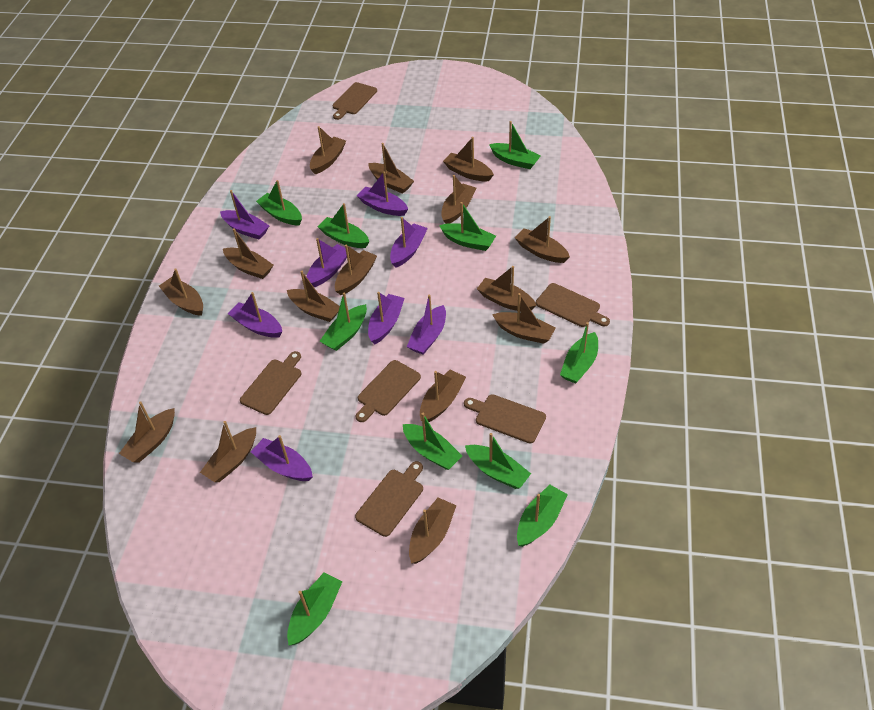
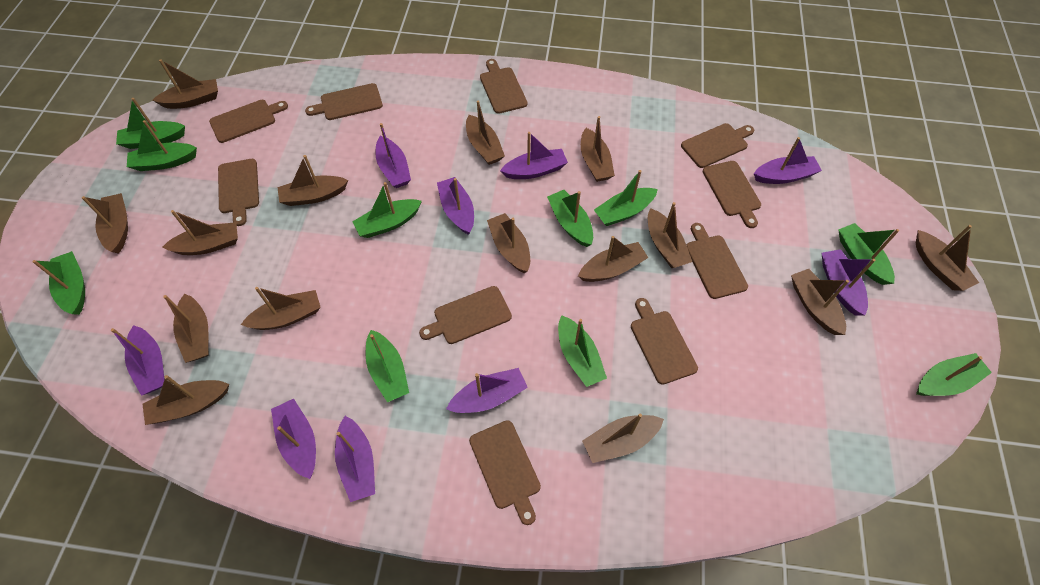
brown cutting board: 6 -> 10
purple boat: 8 -> 9

